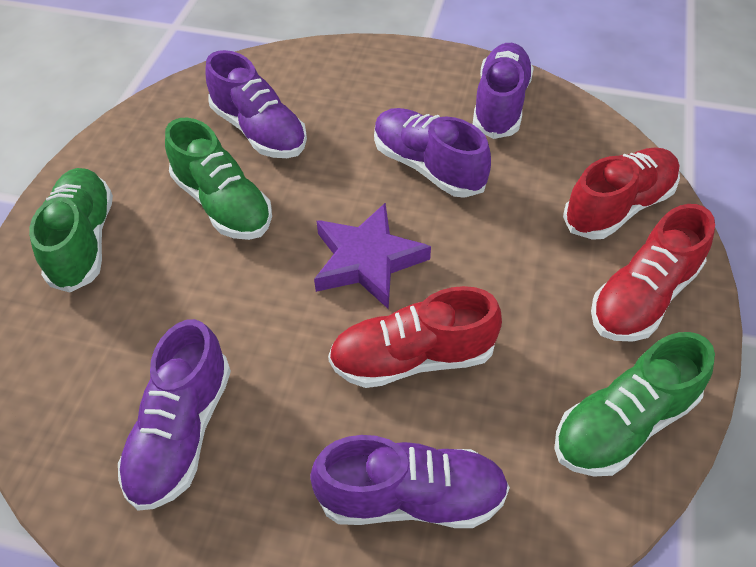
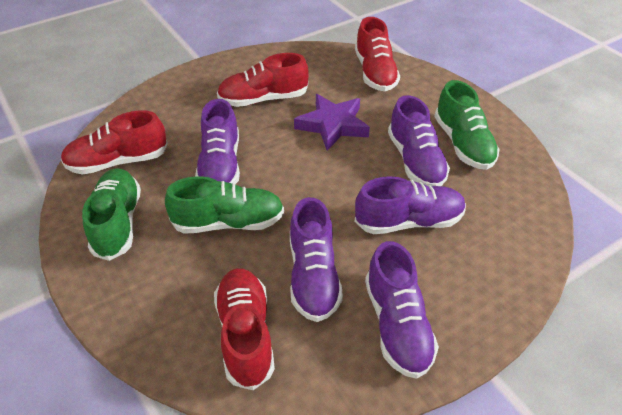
red shoe: 3 -> 4

